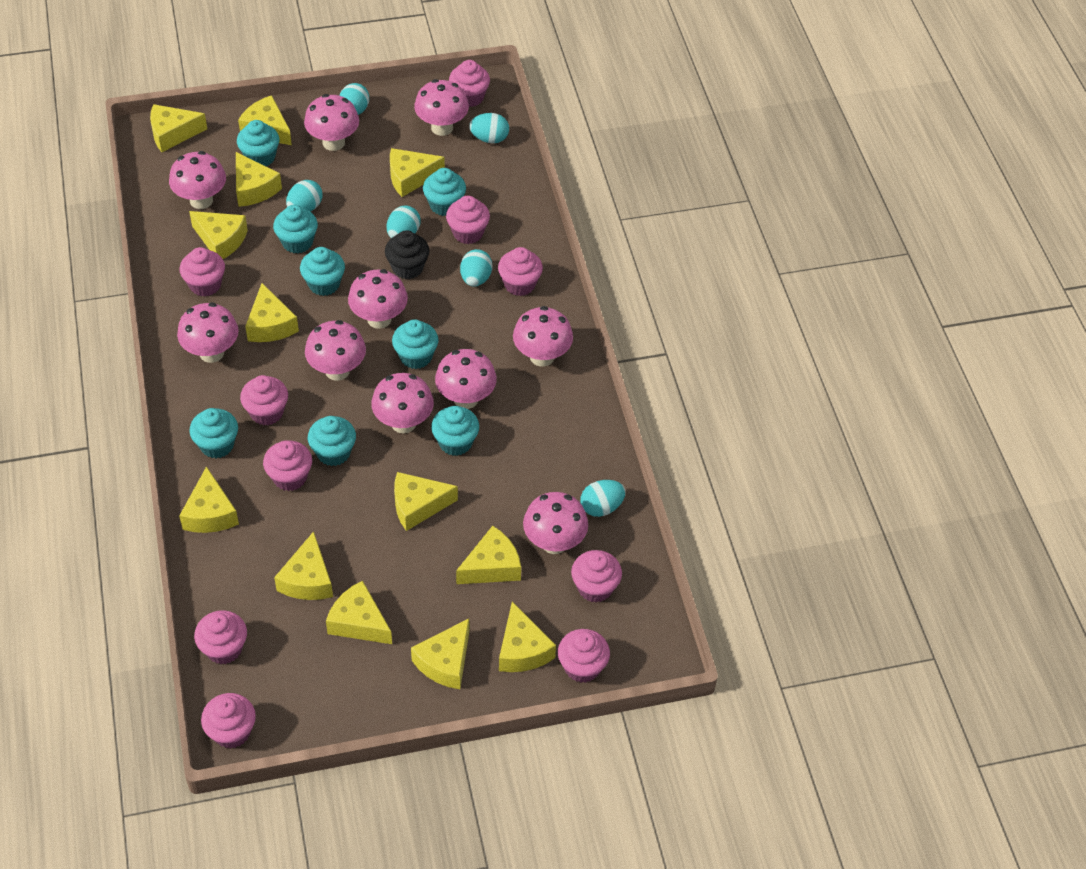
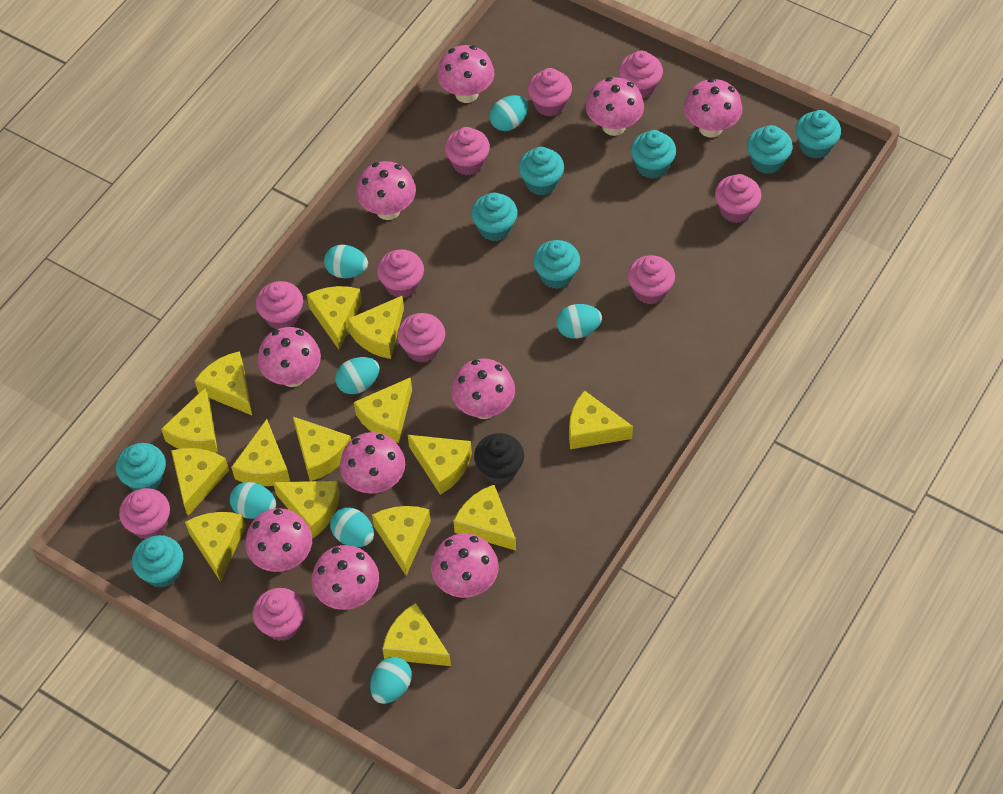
turquoise egg: 6 -> 7
yellow cheese: 13 -> 15

